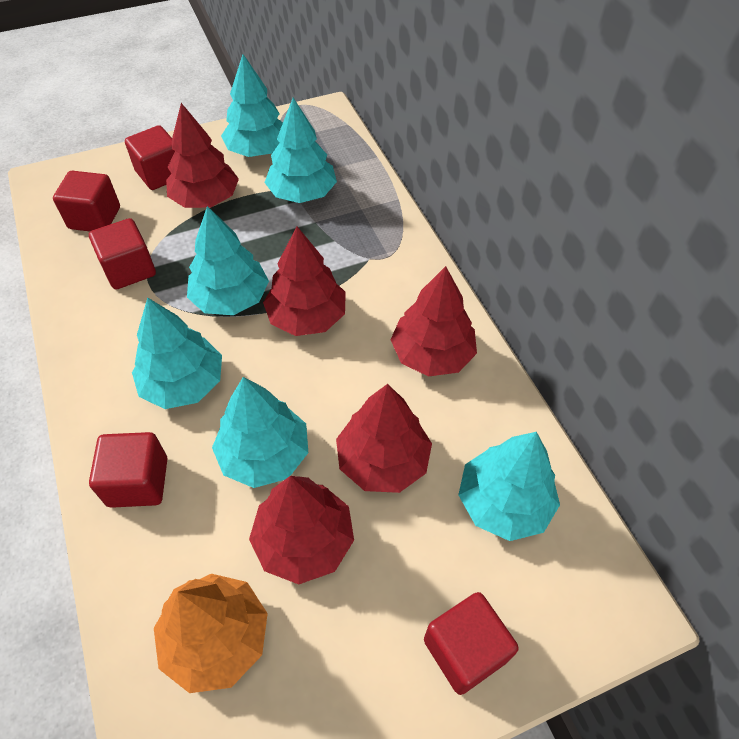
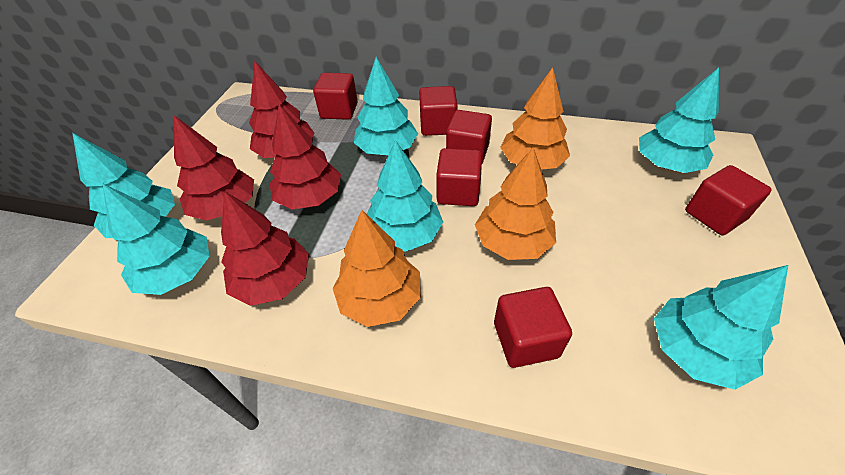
orange tree: 1 -> 3
red cube: 5 -> 6
red tree: 5 -> 4

